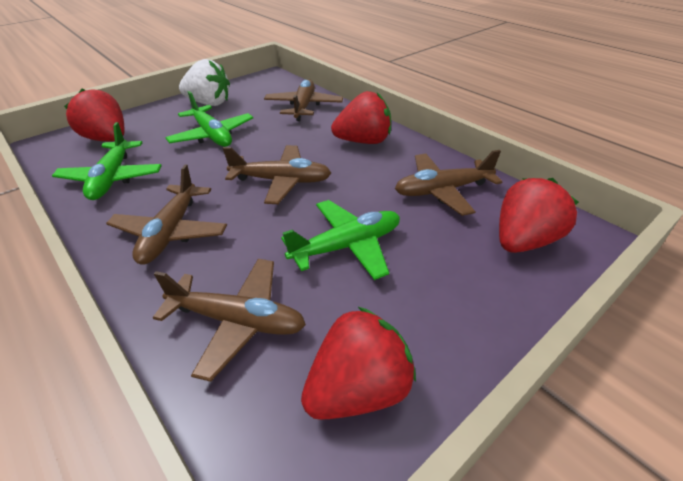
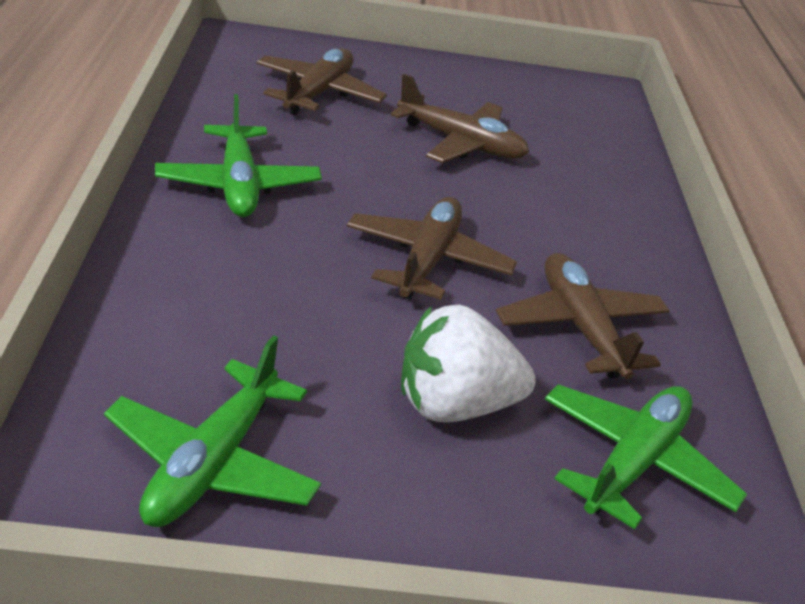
brown plane: 5 -> 4
red strawberry: 4 -> 0

